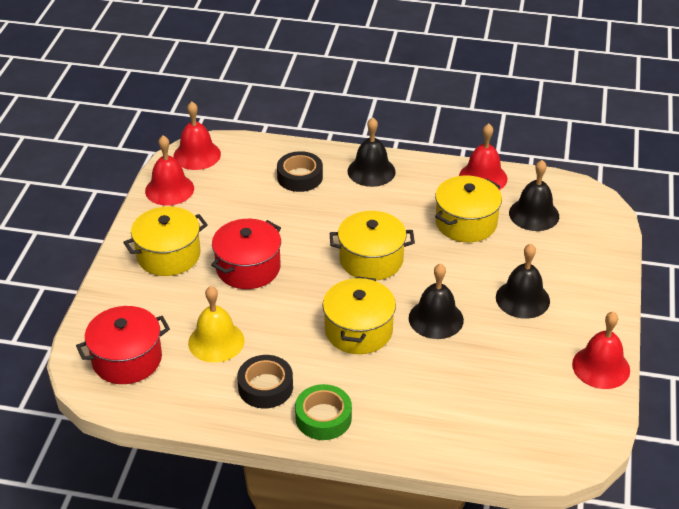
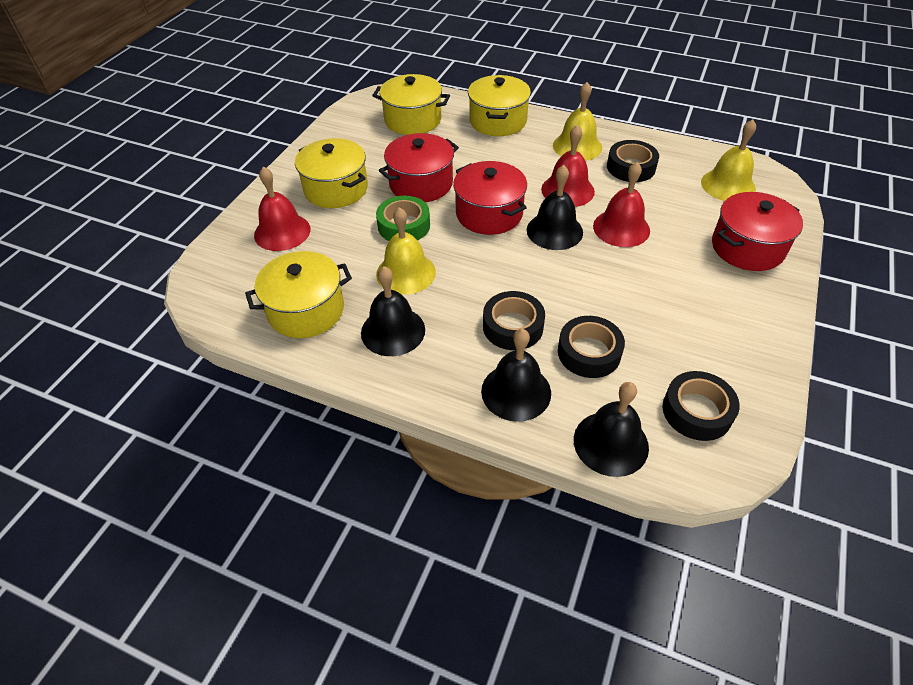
black tape: 2 -> 4
red bell: 4 -> 3
red pot: 2 -> 3
yellow bell: 1 -> 3

